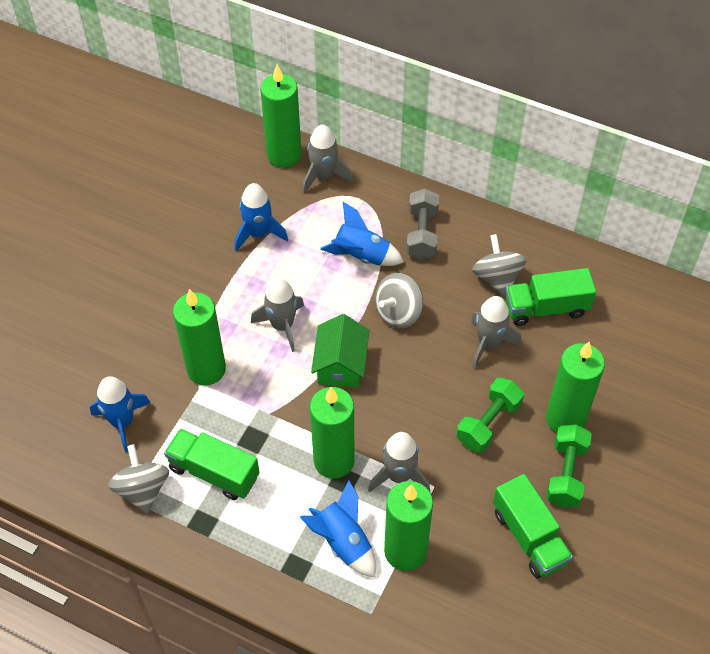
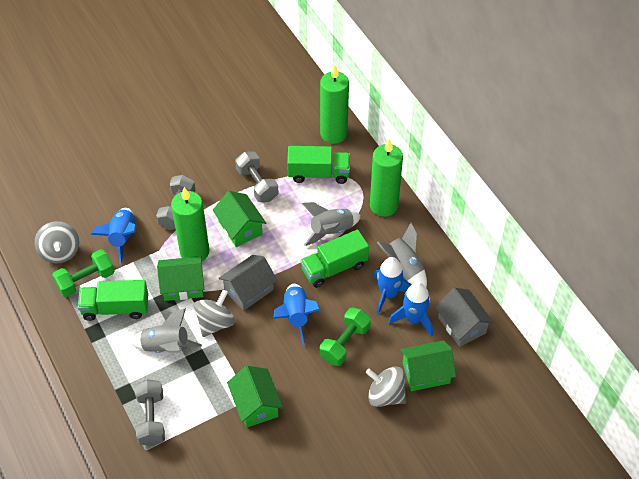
green candle: 5 -> 3
green house: 1 -> 4
grey dumbbell: 1 -> 3
grey house: 0 -> 2
grey rocket: 4 -> 3

